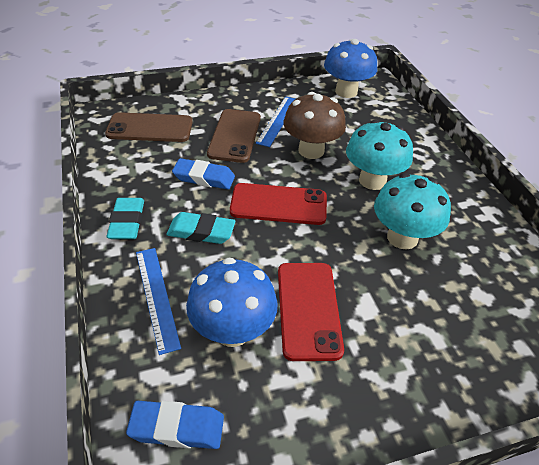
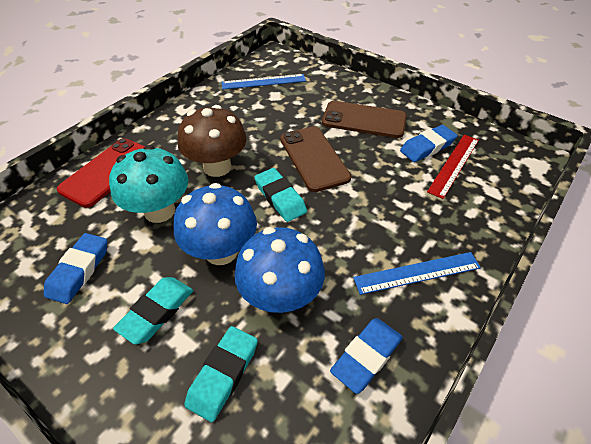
blue eraser: 2 -> 3
red phone: 2 -> 1
red ruler: 0 -> 1
turquoise eraser: 2 -> 3
turquoise mushroom: 2 -> 1

